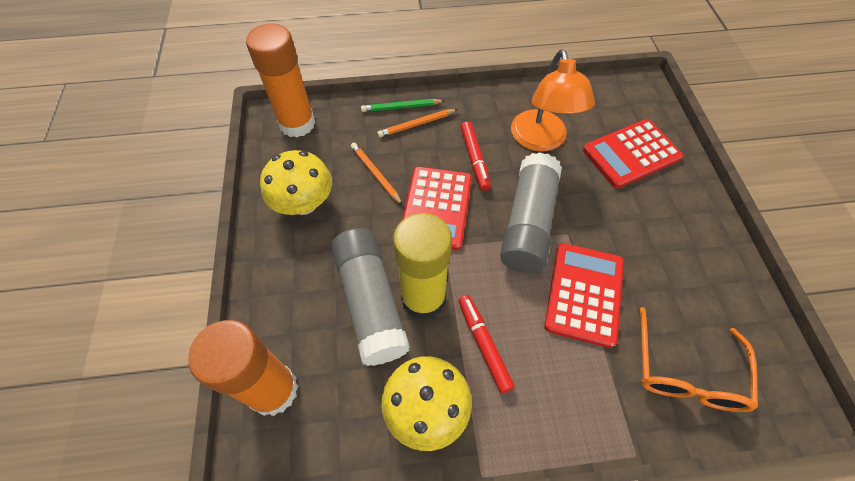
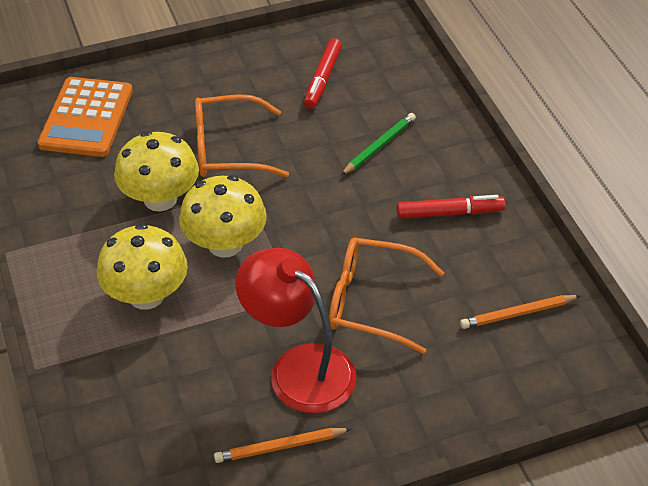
grey glue stick: 2 -> 0
orange calculator: 0 -> 1
orange glasses: 1 -> 2
orange glue stick: 2 -> 0
orange lamp: 1 -> 0
red calculator: 3 -> 0
red lamp: 0 -> 1
yellow glue stick: 1 -> 0
yellow mushroom: 2 -> 3

